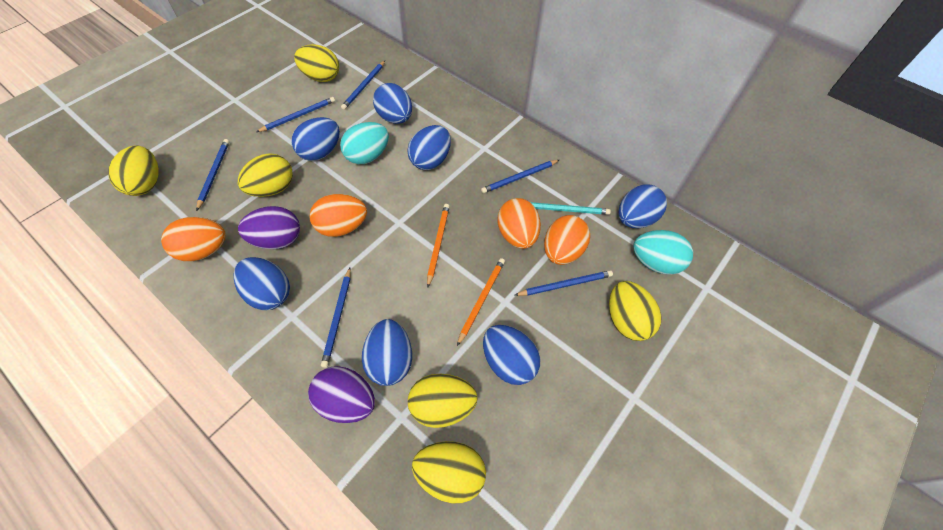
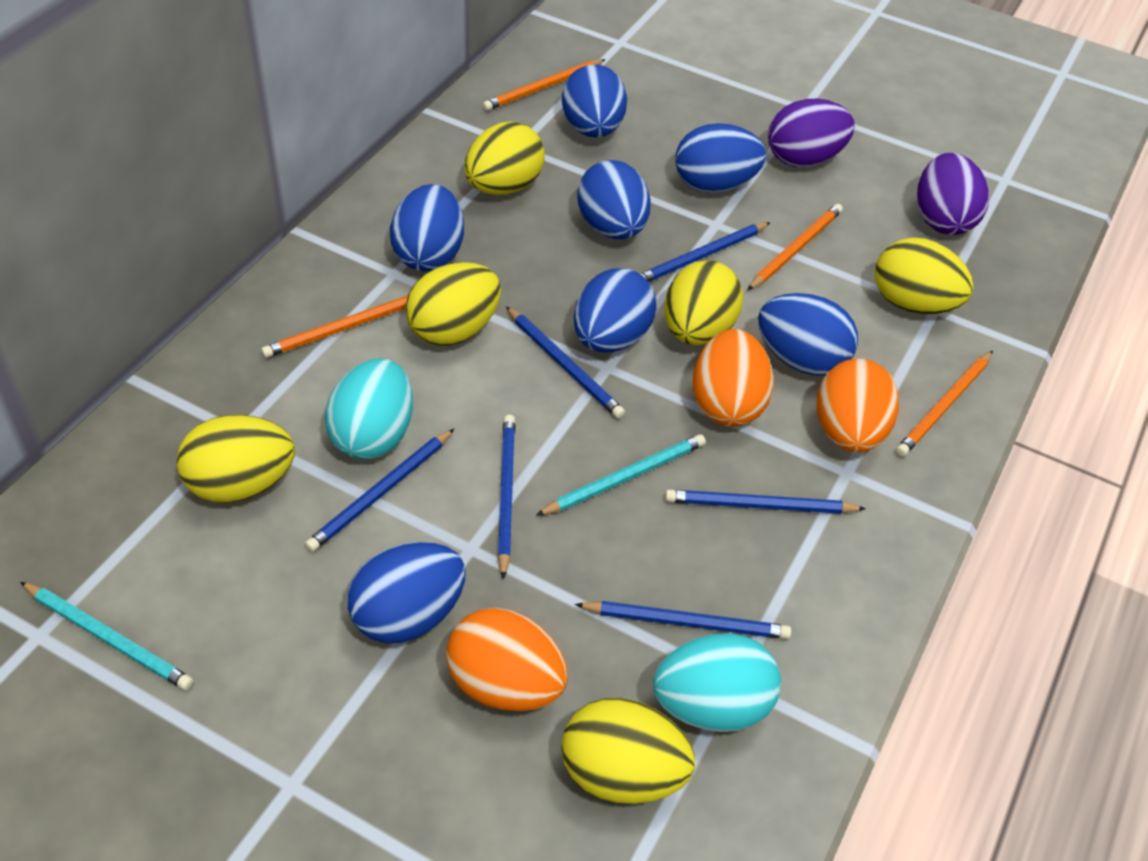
orange egg: 4 -> 3
orange pencil: 2 -> 4
turquoise pencil: 1 -> 2

